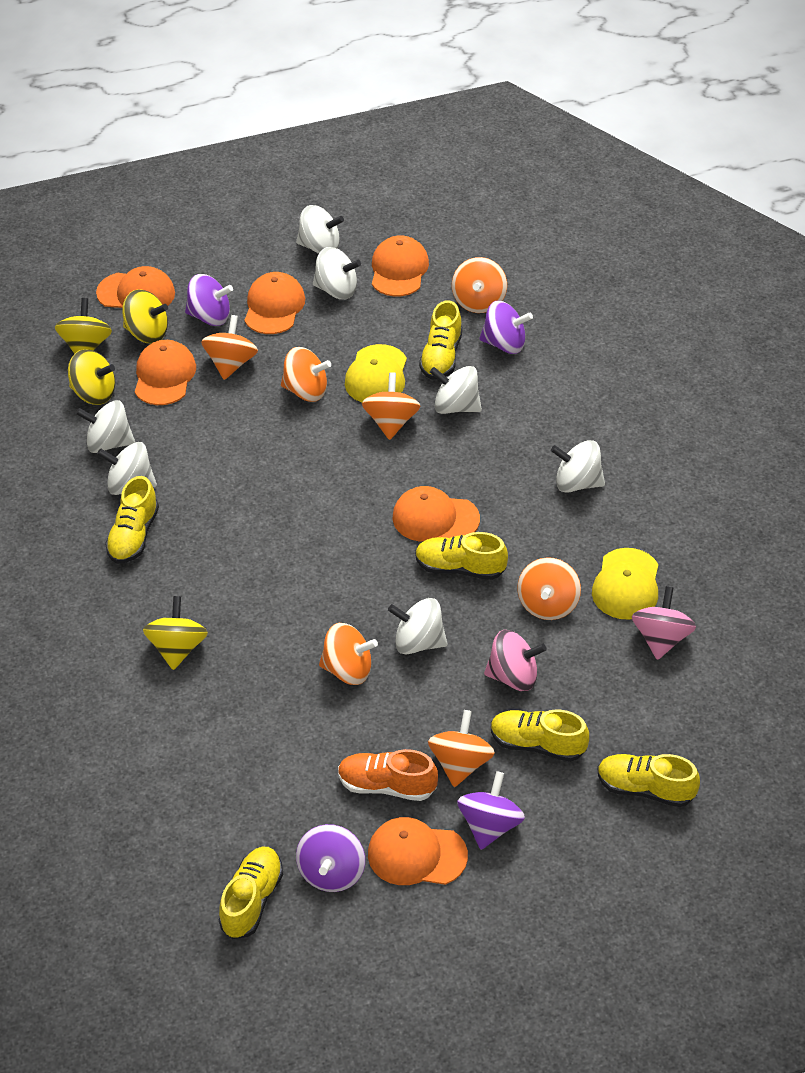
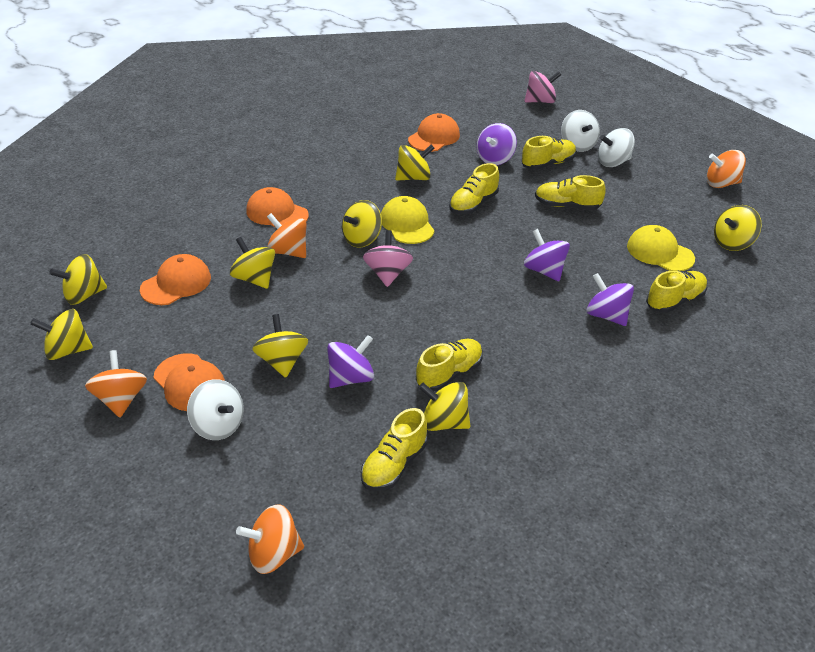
orange cap: 6 -> 4
orange shoe: 1 -> 0
orange spinning top: 7 -> 4
white spinning top: 7 -> 3
yellow spinning top: 4 -> 8

